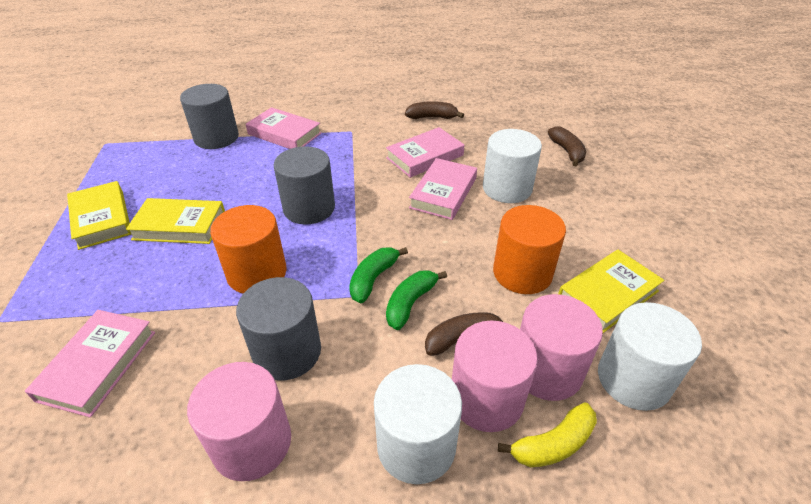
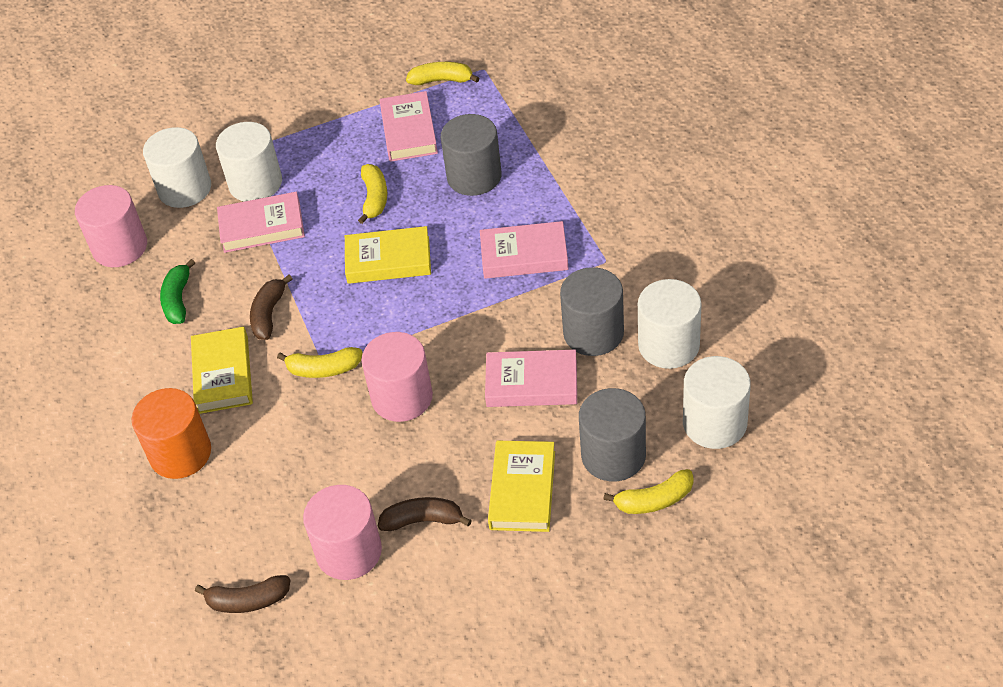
green banana: 2 -> 1
orange cylinder: 2 -> 1
white cylinder: 3 -> 4
yellow banana: 1 -> 4

